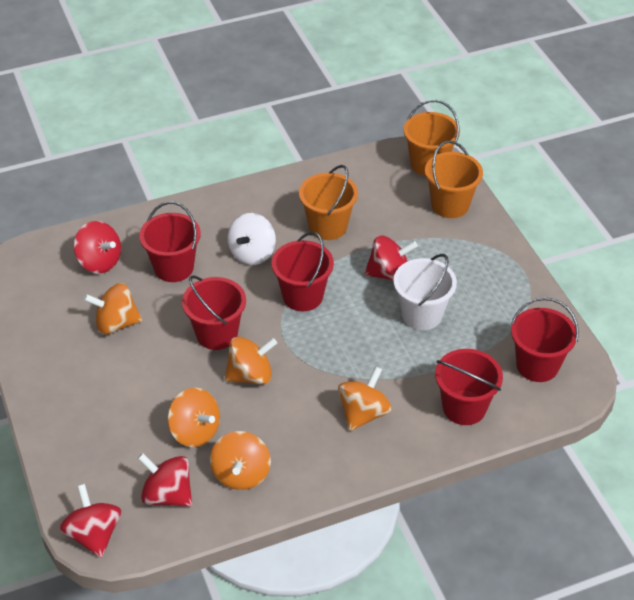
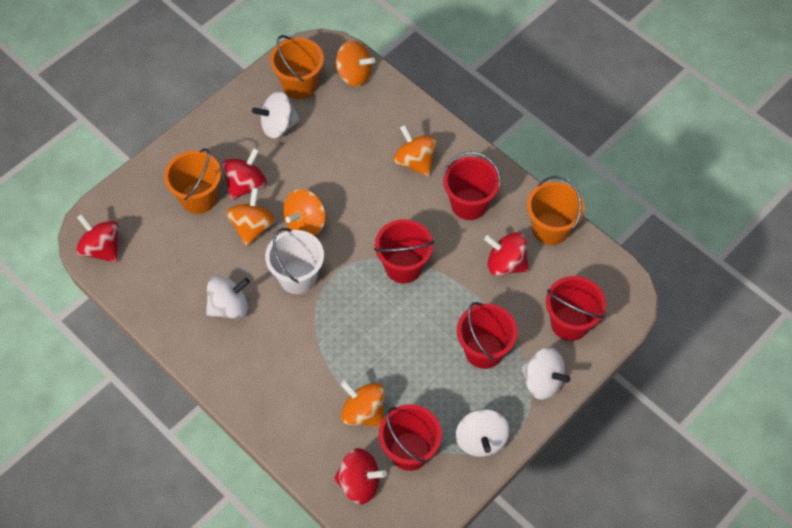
white spinning top: 1 -> 4

